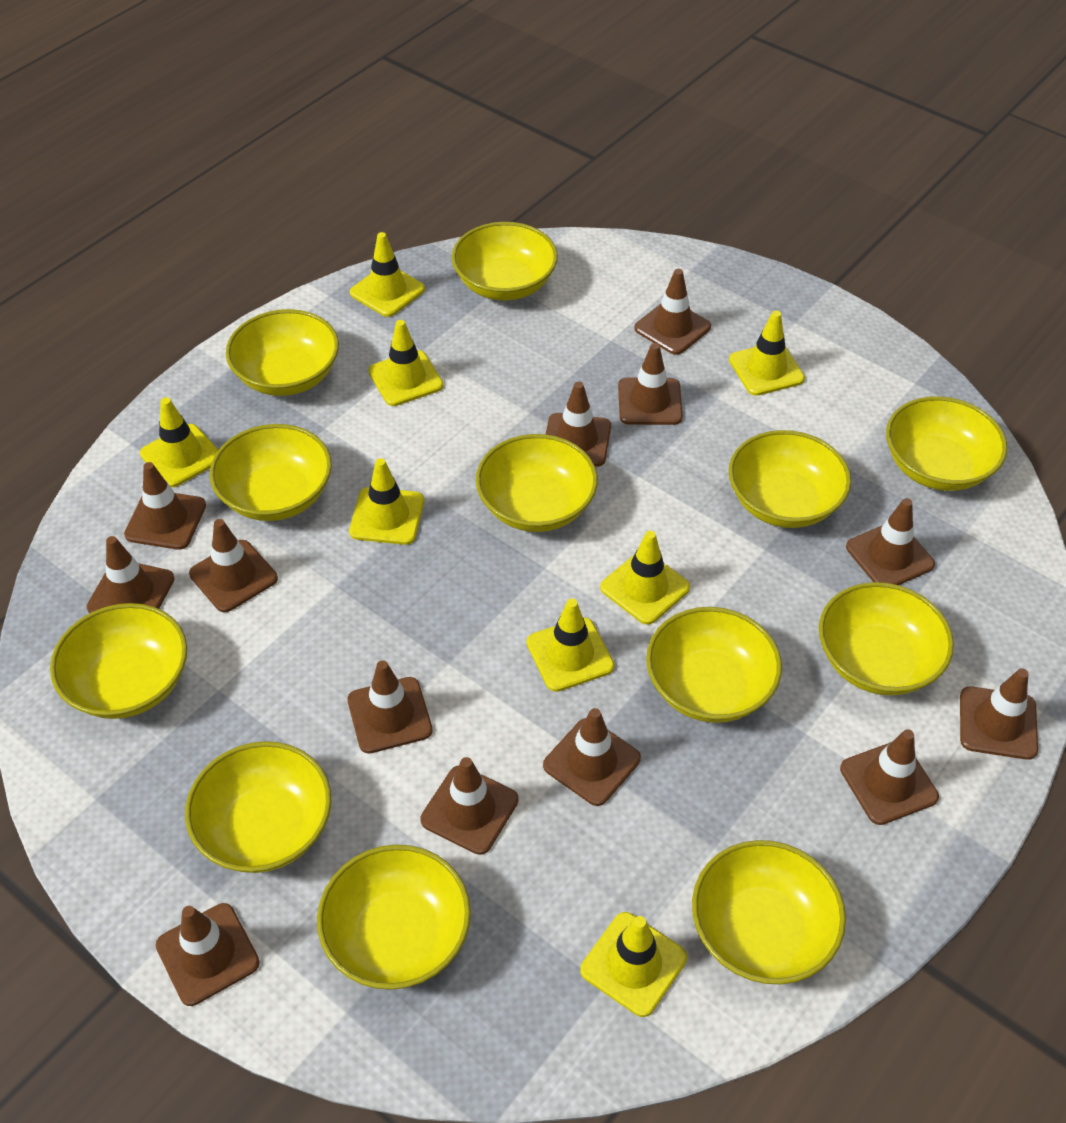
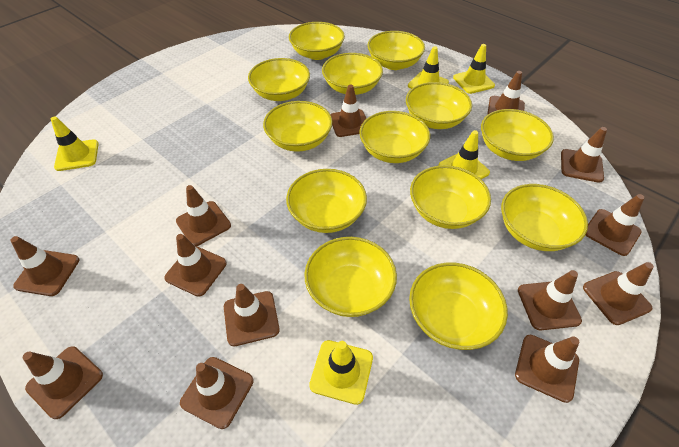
yellow bowl: 12 -> 13
yellow traffic cone: 8 -> 5

